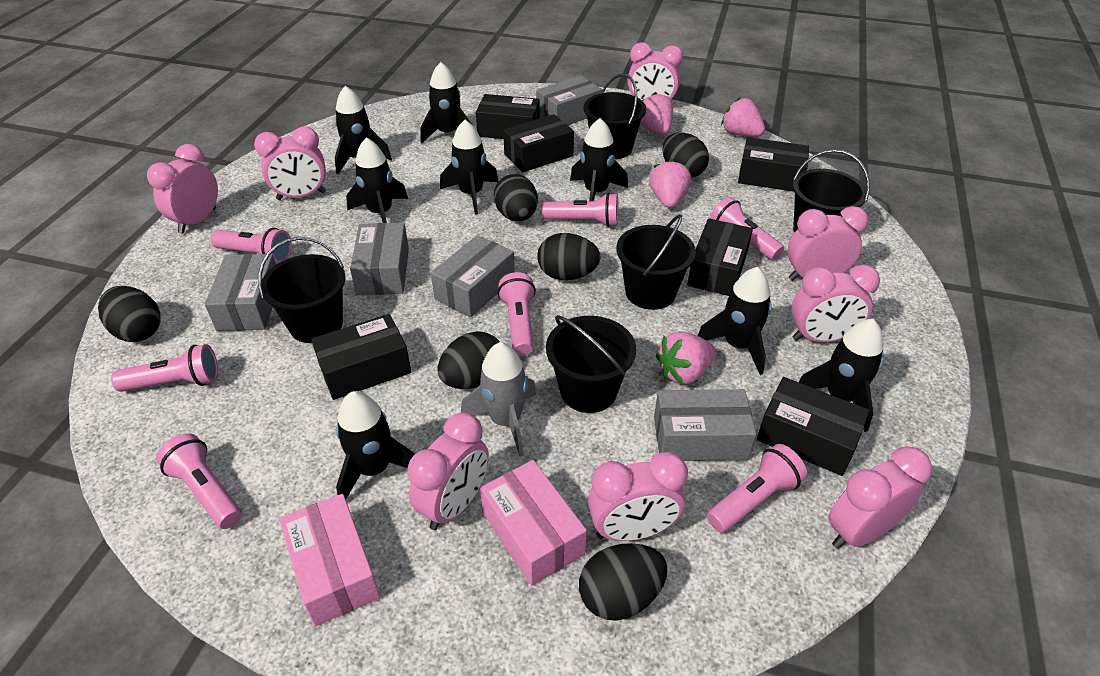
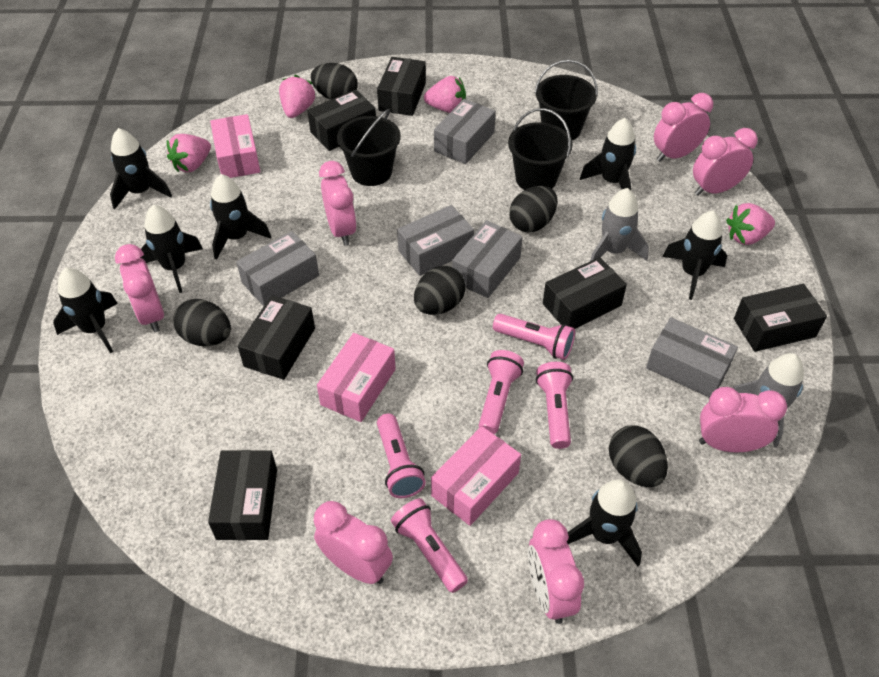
black bucket: 5 -> 3
black egg: 6 -> 5
black rocket: 8 -> 7
grey rocket: 1 -> 2
pink box: 2 -> 3
pink clock: 8 -> 7
pink flashlight: 7 -> 5

